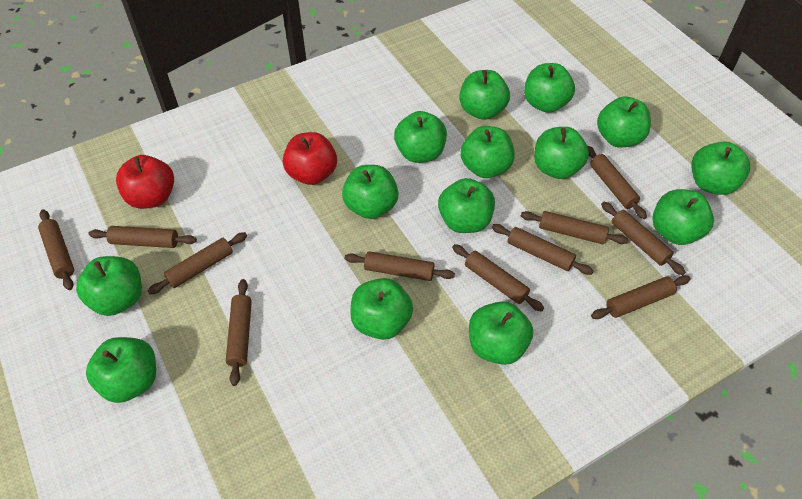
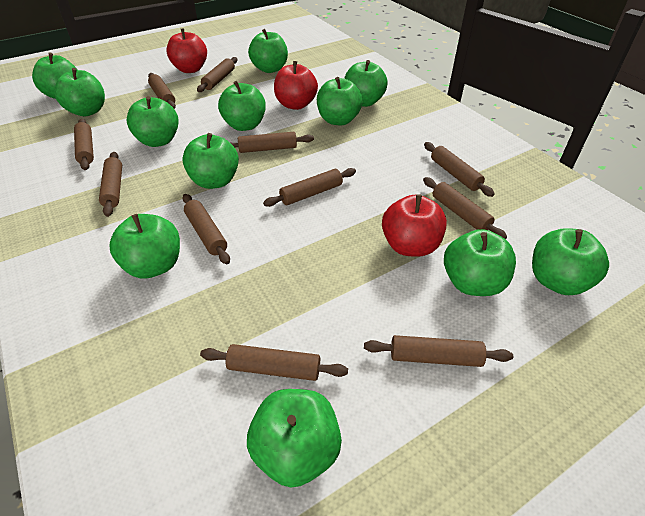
green apple: 14 -> 12
red apple: 2 -> 3

